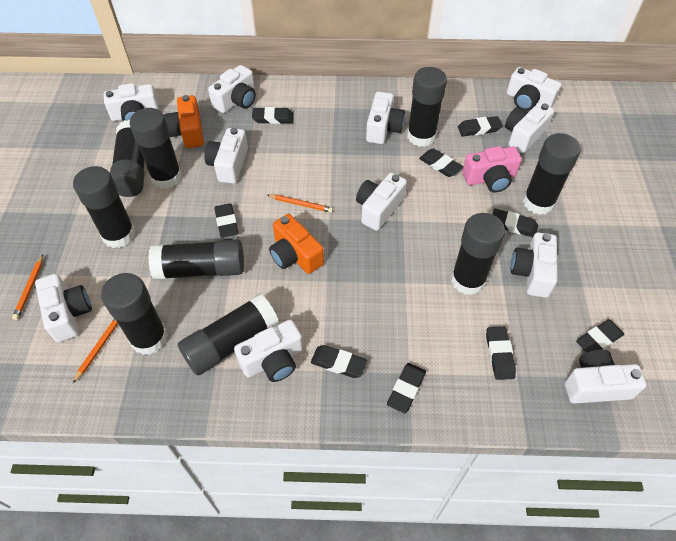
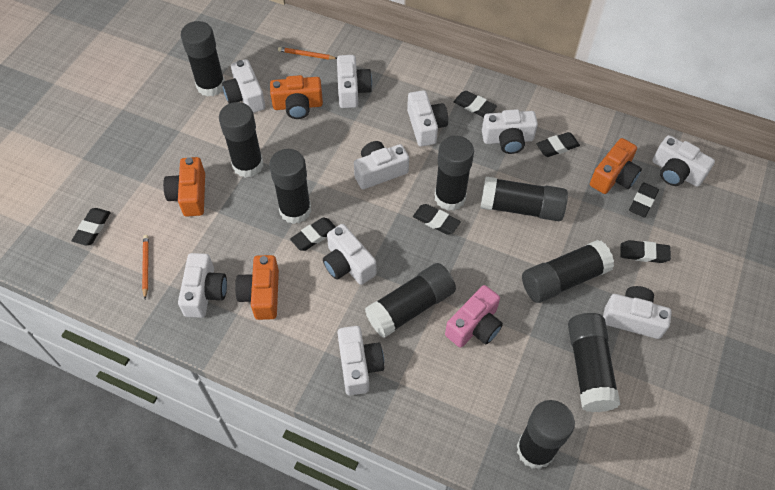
black eraser: 9 -> 7
orange camera: 2 -> 4
orange pencil: 3 -> 2
white camera: 11 -> 10

